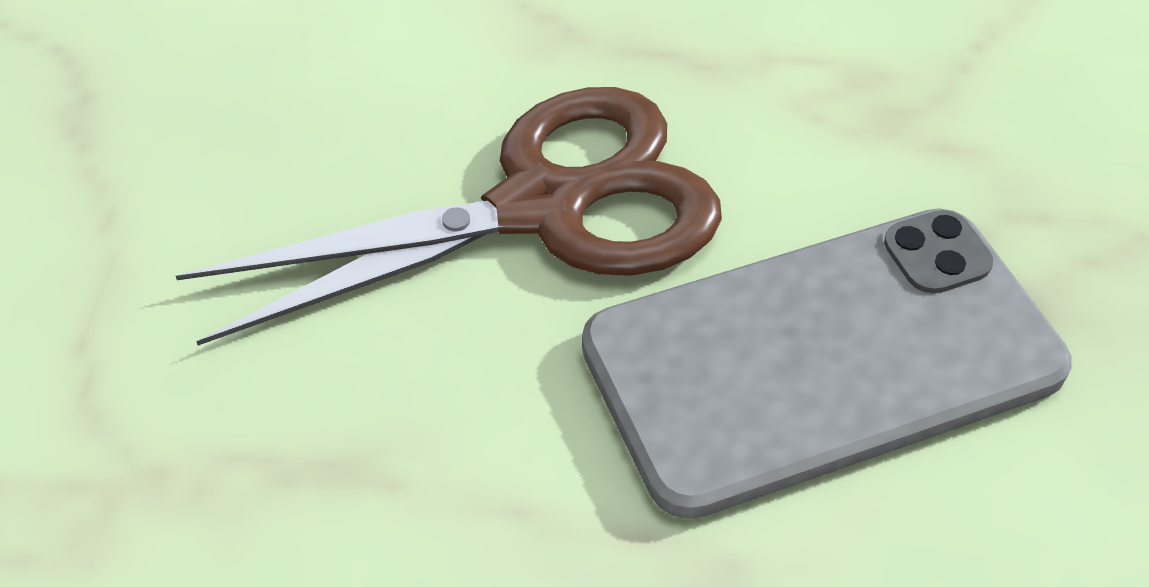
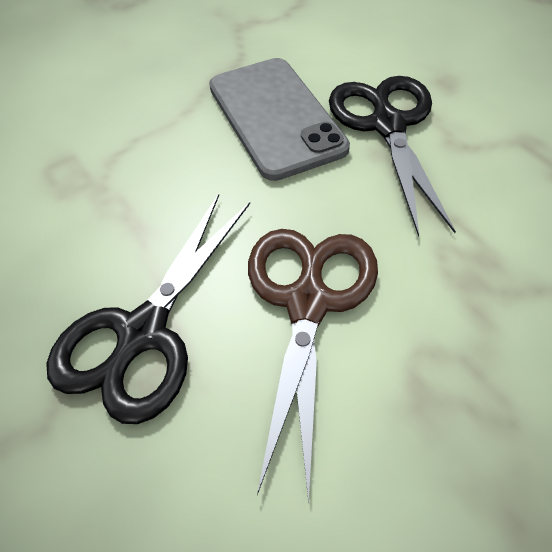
black scissors: 0 -> 2

